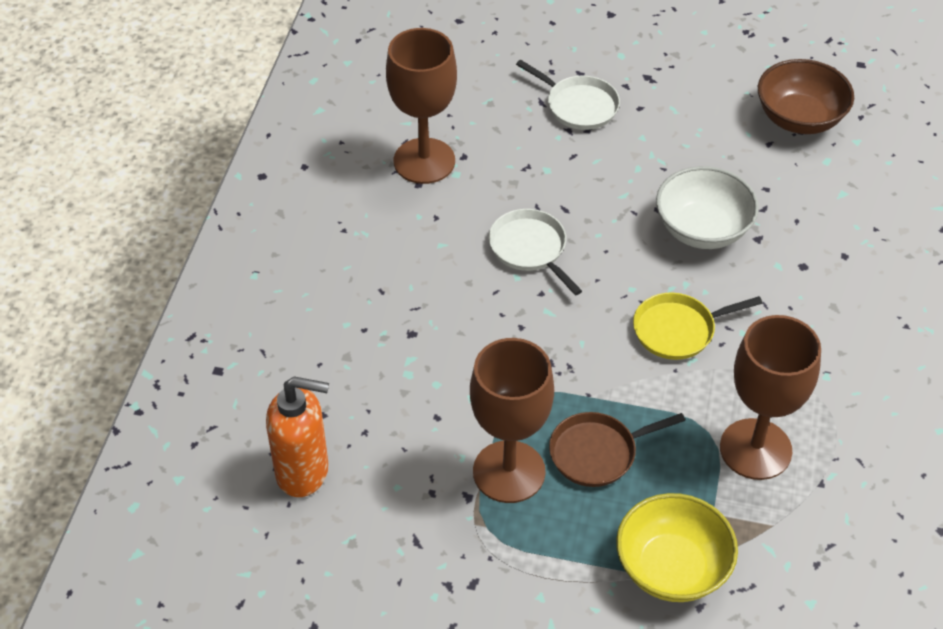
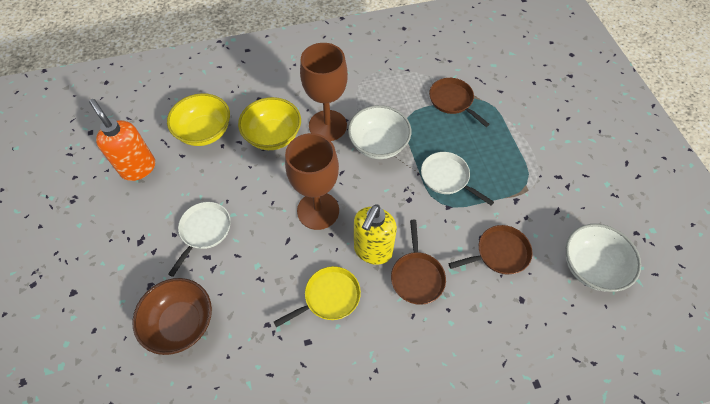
brown goblet: 3 -> 2
brown pan: 1 -> 3
white bowl: 1 -> 2
yellow bowl: 1 -> 2
yellow soap dispenser: 0 -> 1

